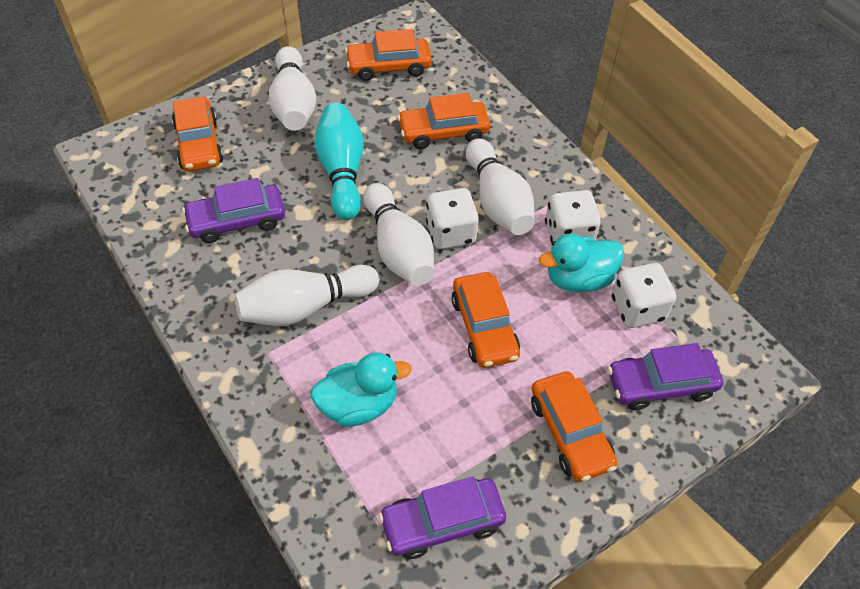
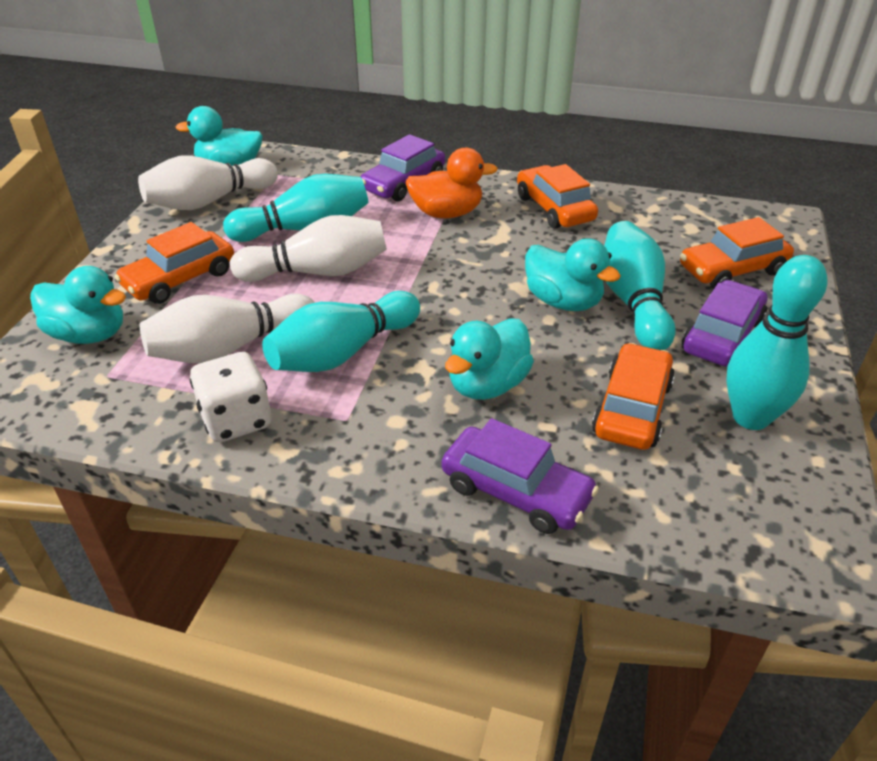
orange car: 5 -> 4
orange duck: 0 -> 1
turquoise bowling pin: 1 -> 4
turquoise duck: 2 -> 4
white bowling pin: 4 -> 3
white dice: 3 -> 1

